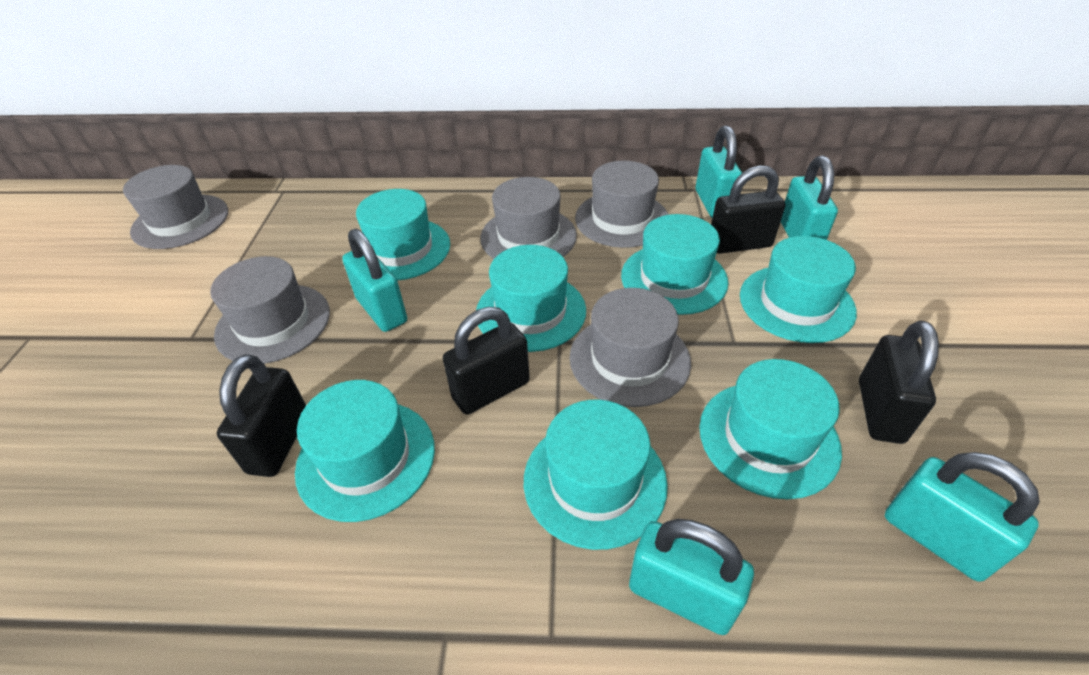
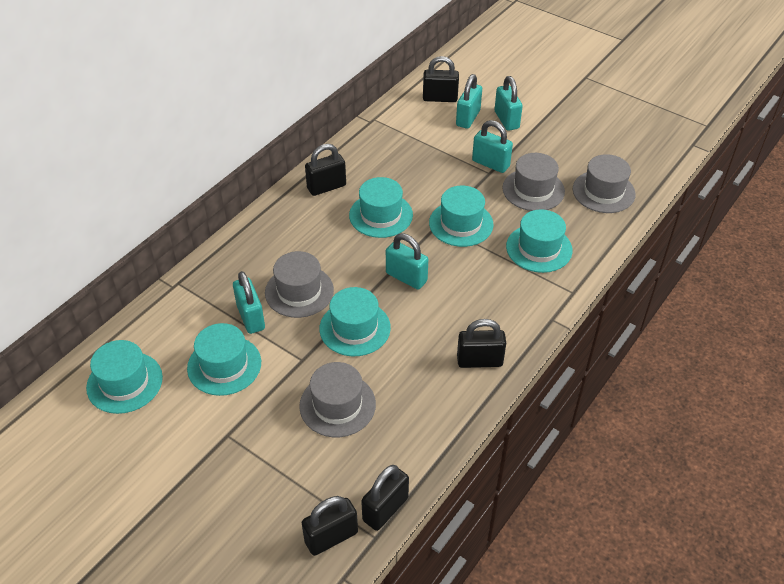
black padlock: 4 -> 5
grey hat: 5 -> 4
turquoise hat: 7 -> 6

